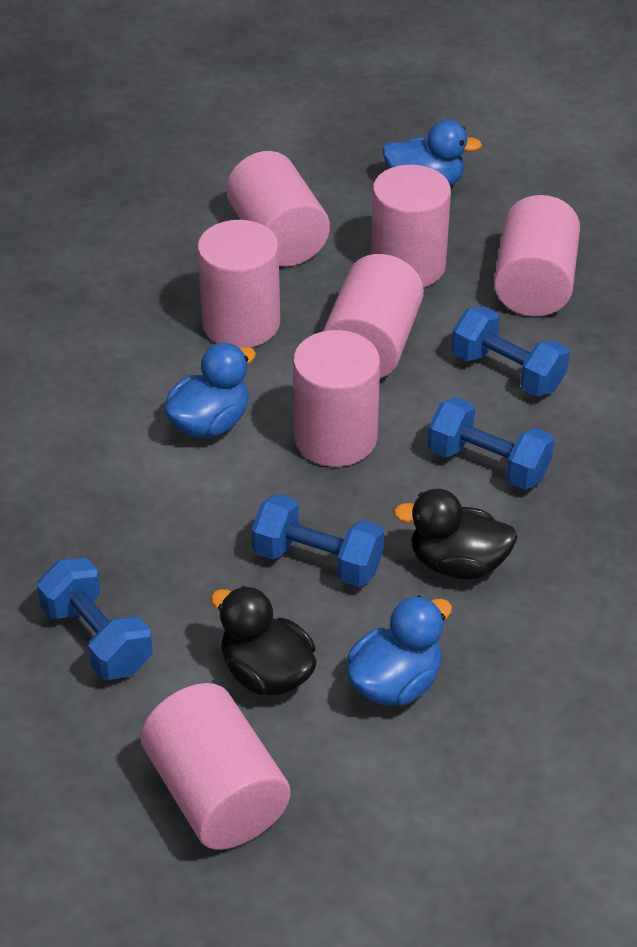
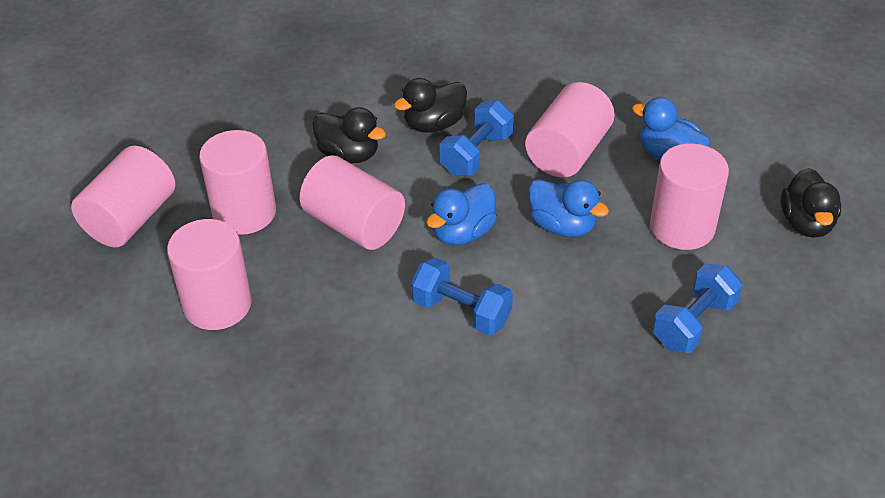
black duck: 2 -> 3
blue dumbbell: 4 -> 3
pink cylinder: 7 -> 6

